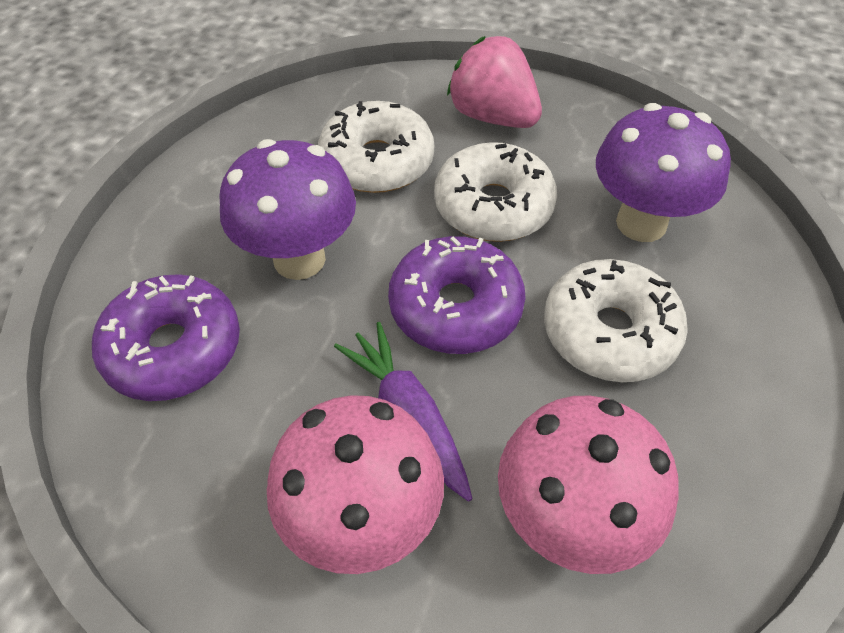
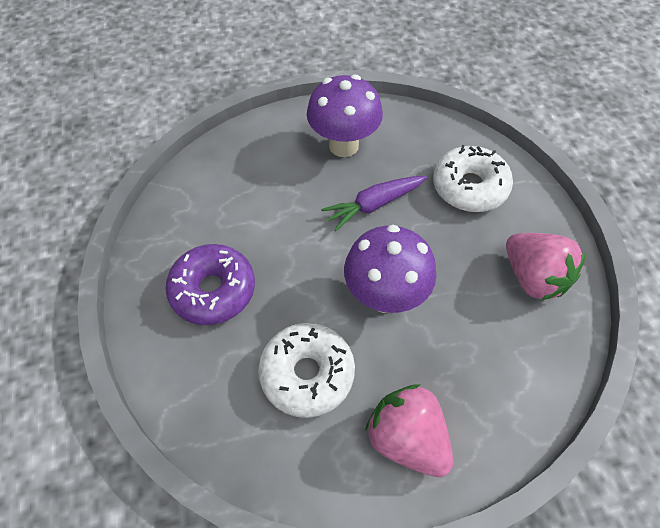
pink mushroom: 2 -> 0
pink strawberry: 1 -> 2
purple donut: 2 -> 1
white donut: 3 -> 2

